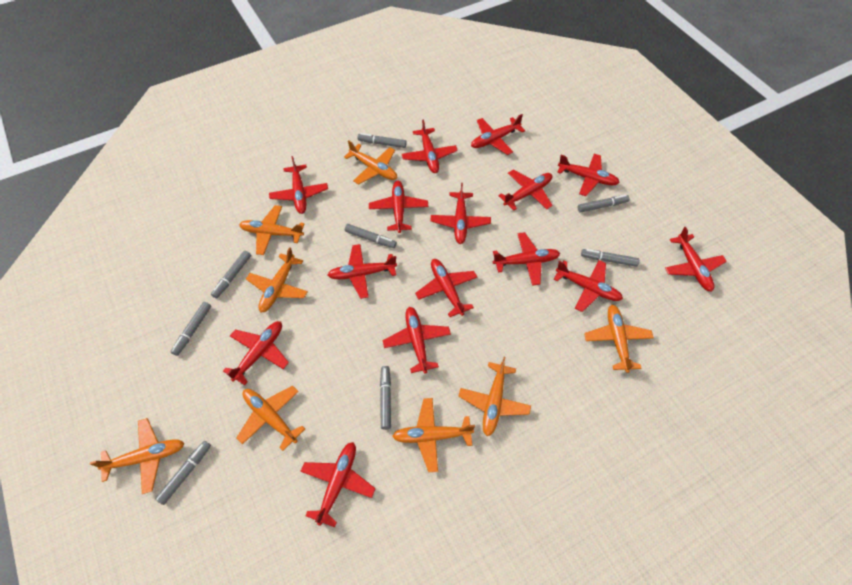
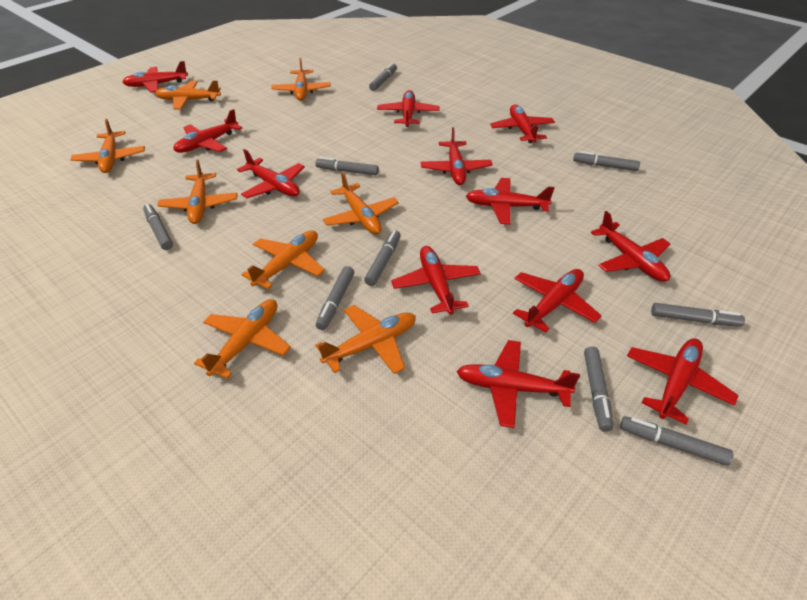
grey marker: 8 -> 9
red plane: 15 -> 12

